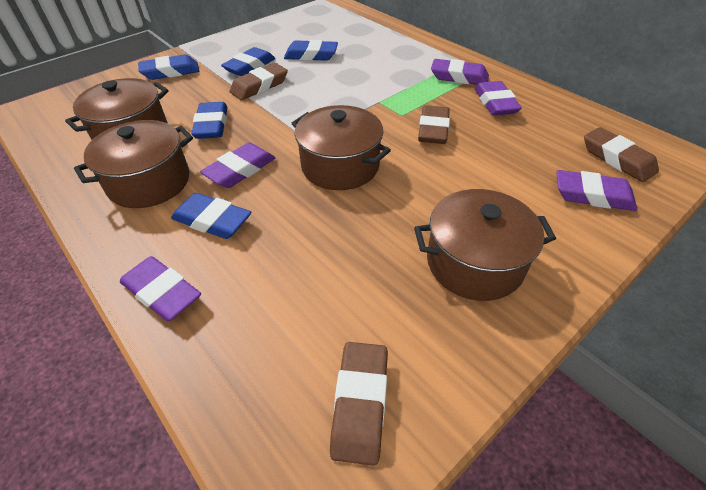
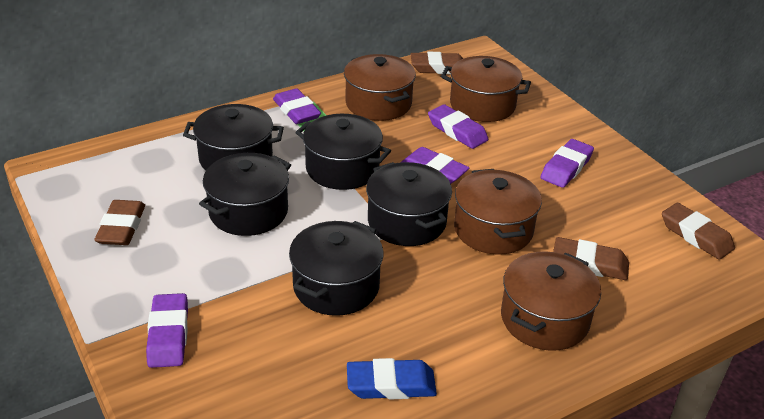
black pot: 0 -> 5
blue eraser: 5 -> 1

